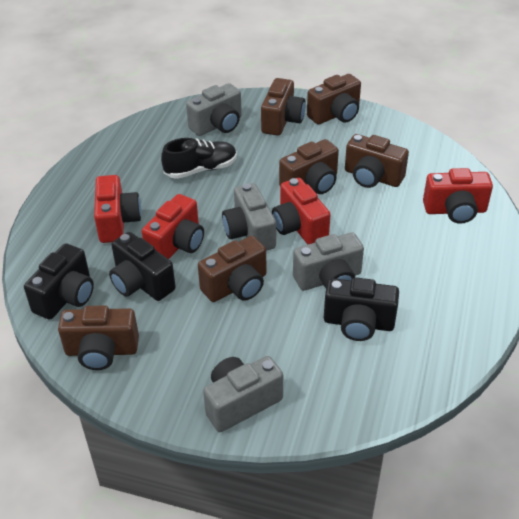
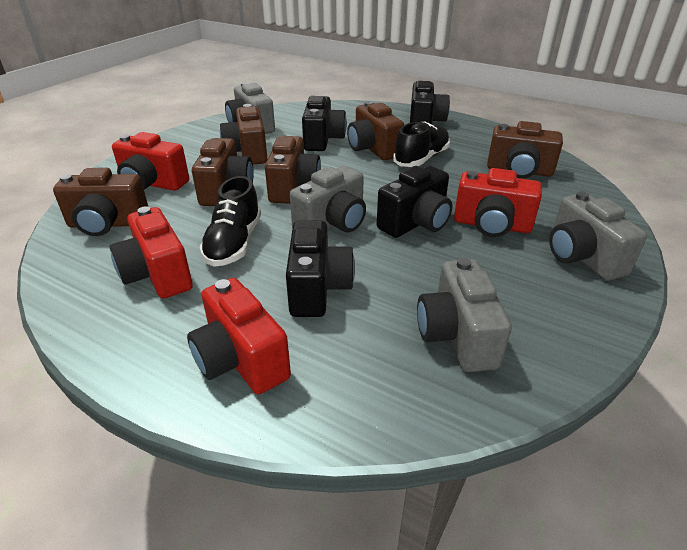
black camera: 3 -> 4
black shoe: 1 -> 2

